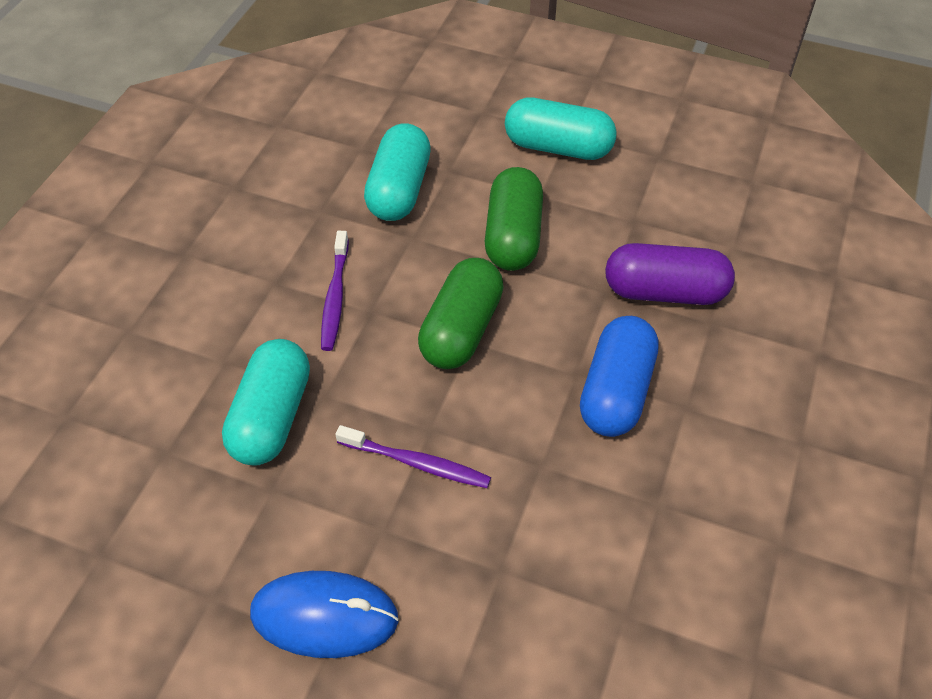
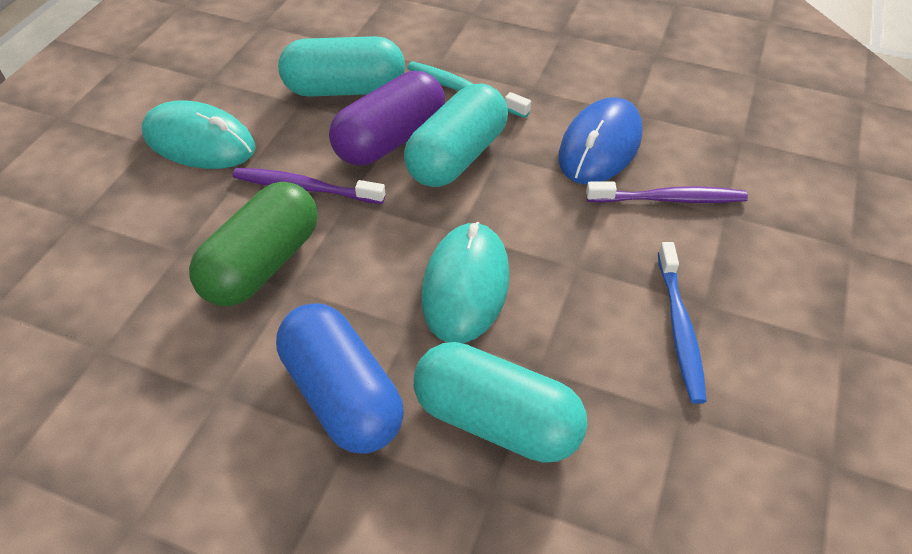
blue toothbrush: 0 -> 1
green capsule: 2 -> 1
turquoise mouse: 0 -> 2
turquoise toothbrush: 0 -> 1

